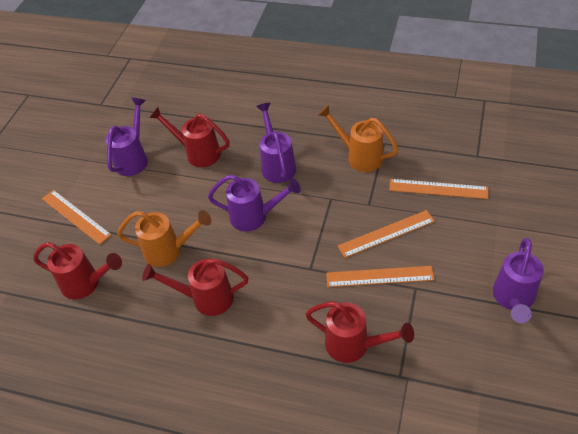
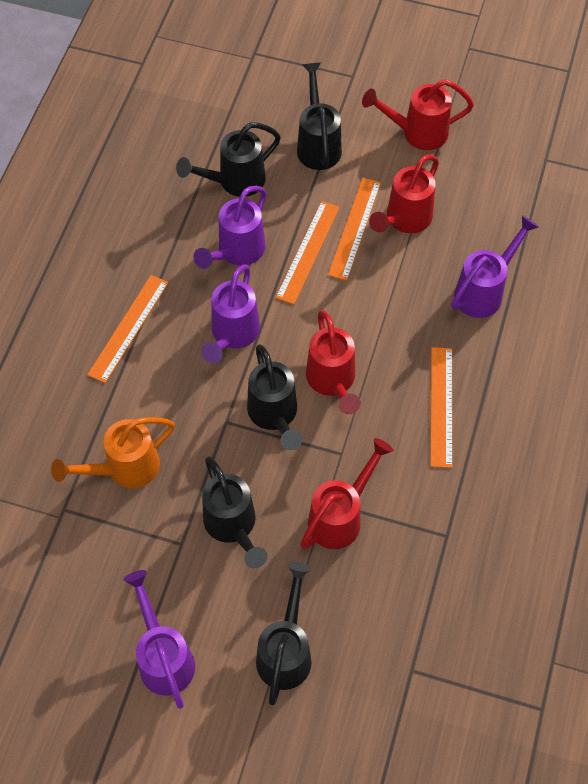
black watering can: 0 -> 5
orange watering can: 2 -> 1

